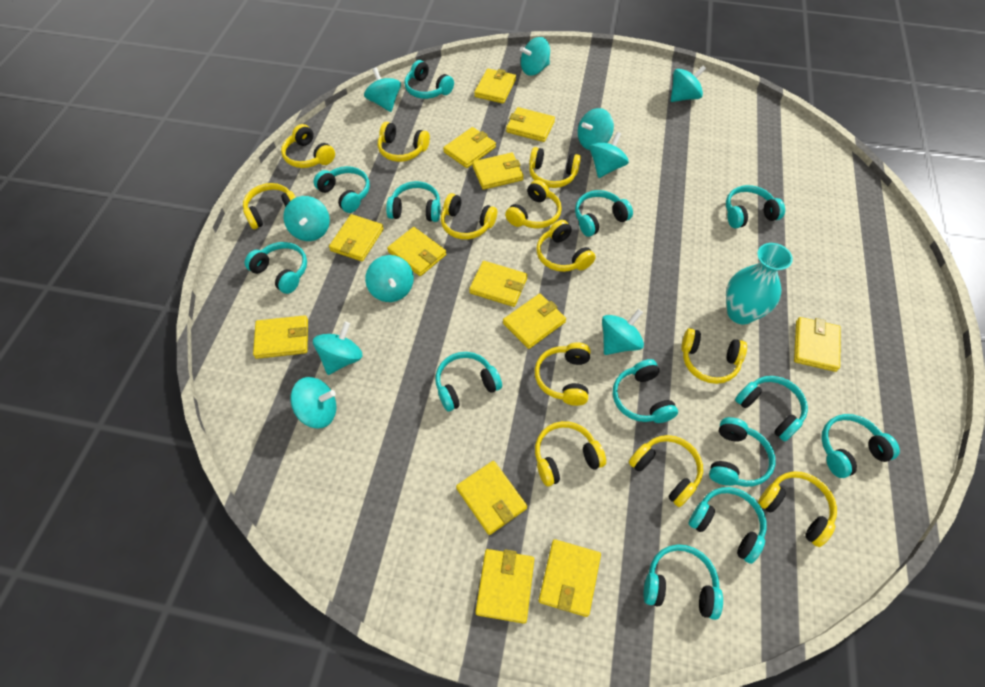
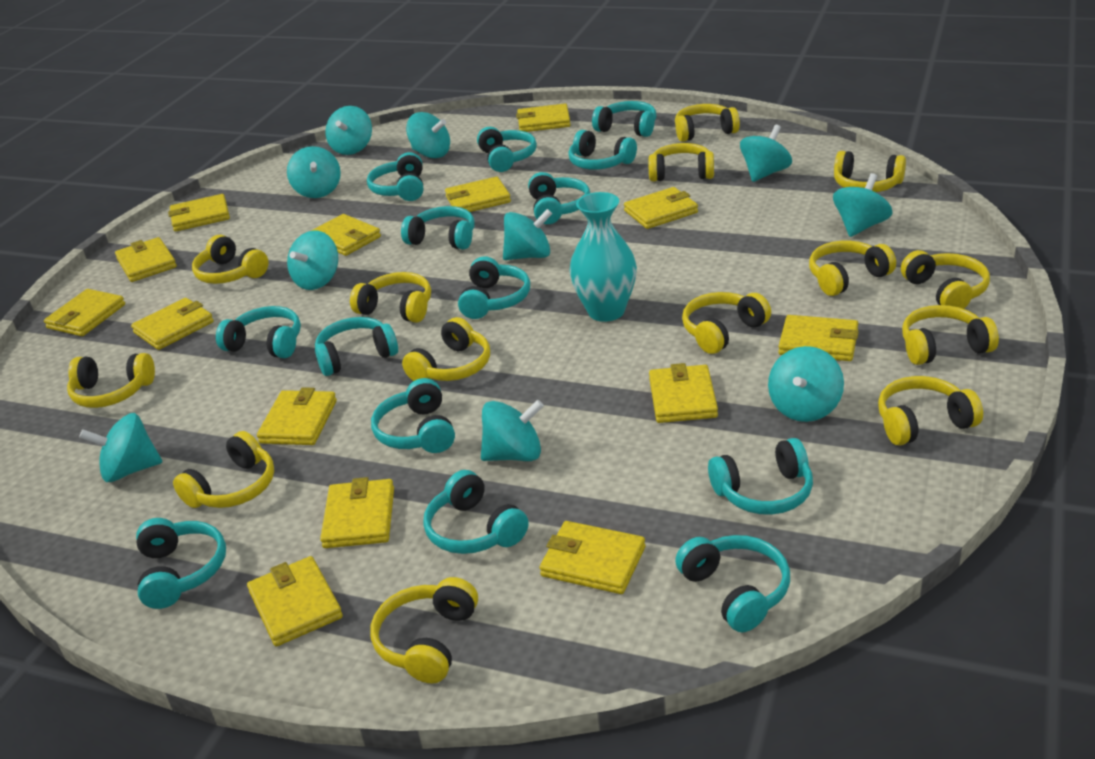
turquoise headphones: 13 -> 14
yellow headphones: 12 -> 14
yellow wallet: 13 -> 14

